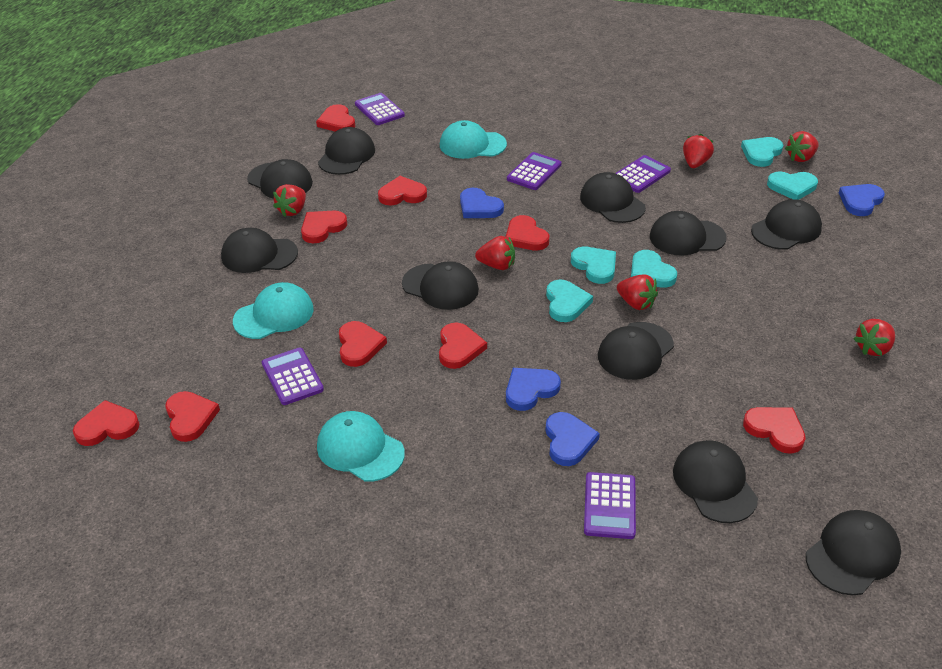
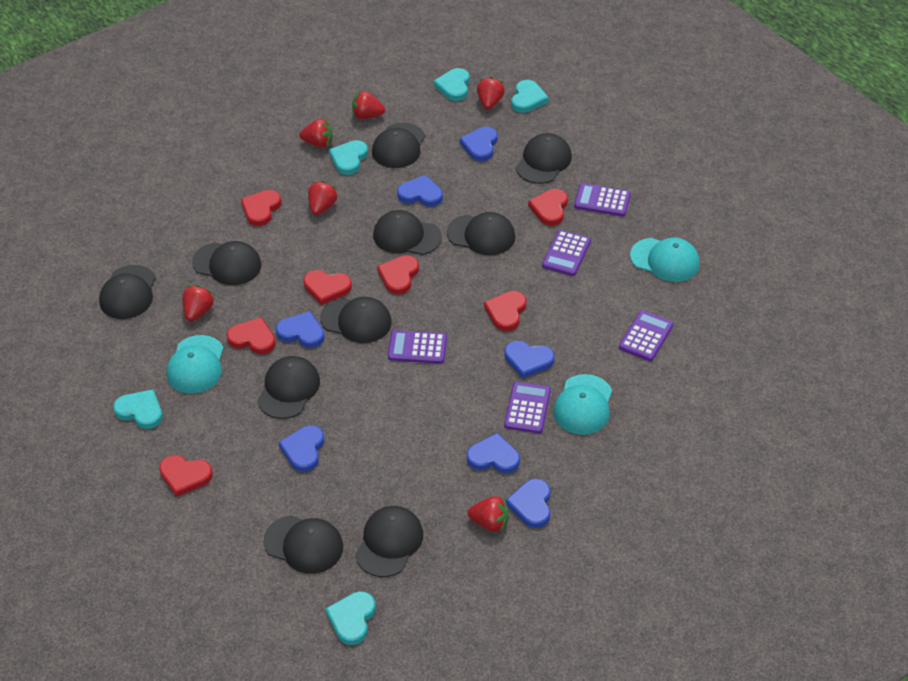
blue heart: 4 -> 7
red heart: 9 -> 7

